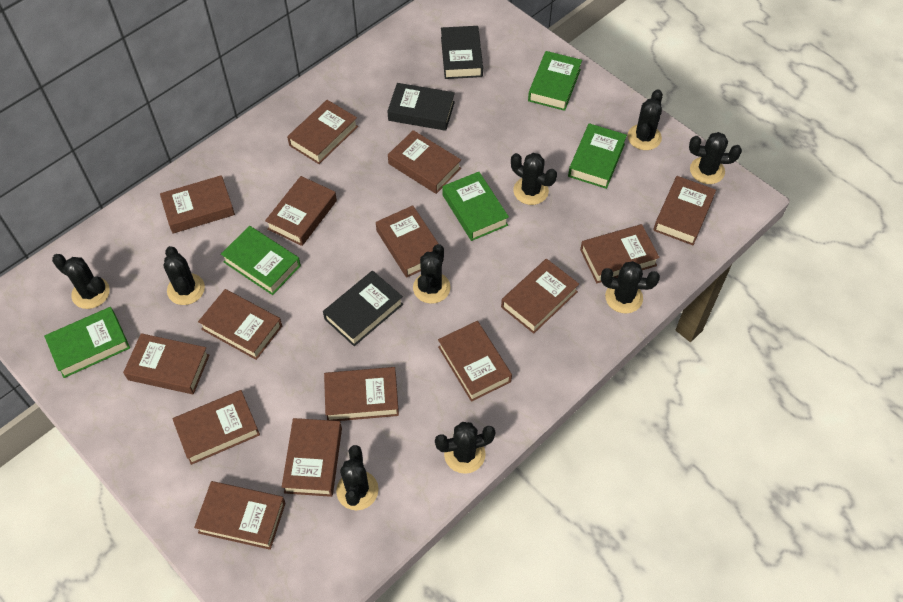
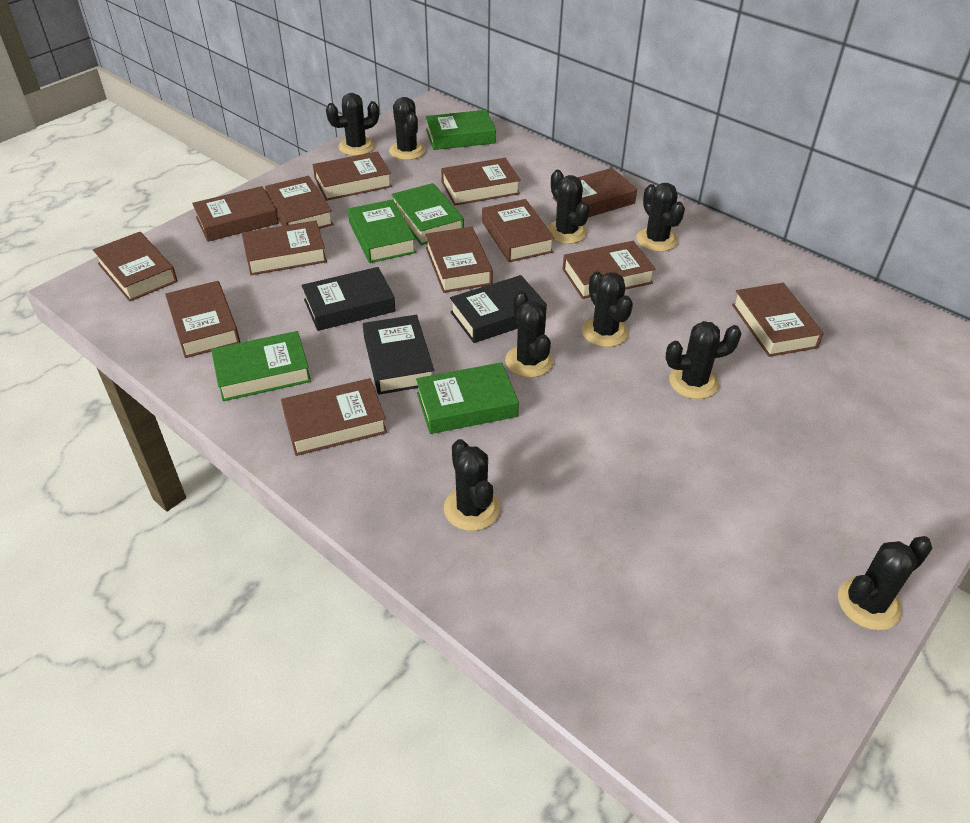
brown book: 15 -> 13

